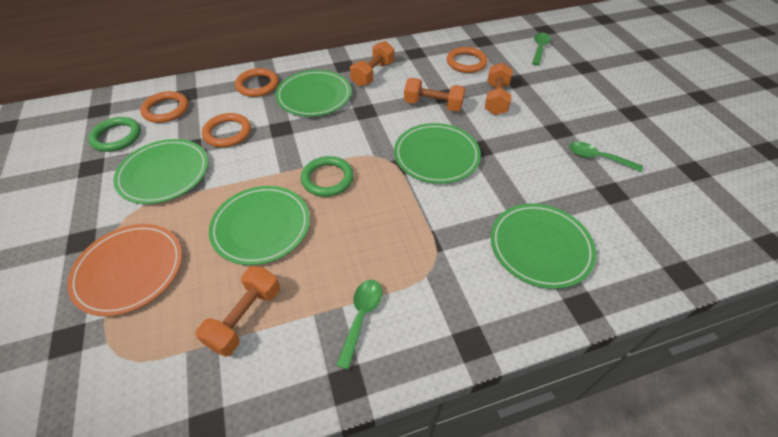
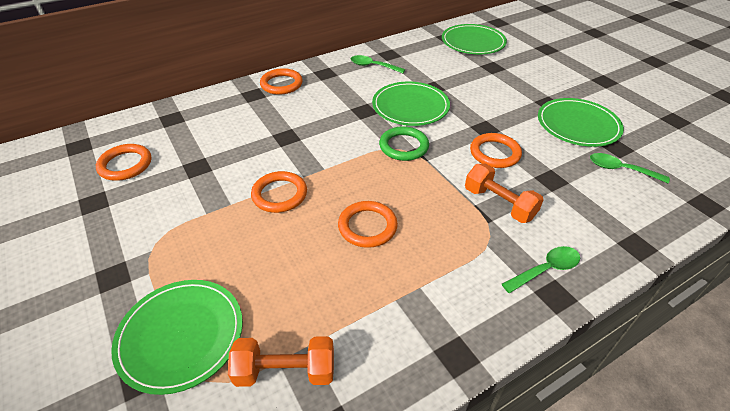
green plate: 5 -> 4
green ring: 2 -> 1
orange dumbbell: 4 -> 2
orange plate: 1 -> 0
orange ring: 4 -> 5

